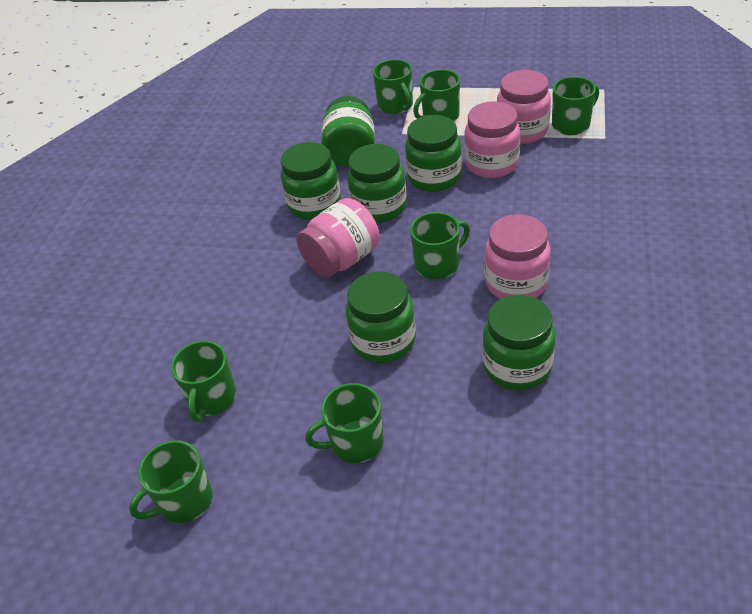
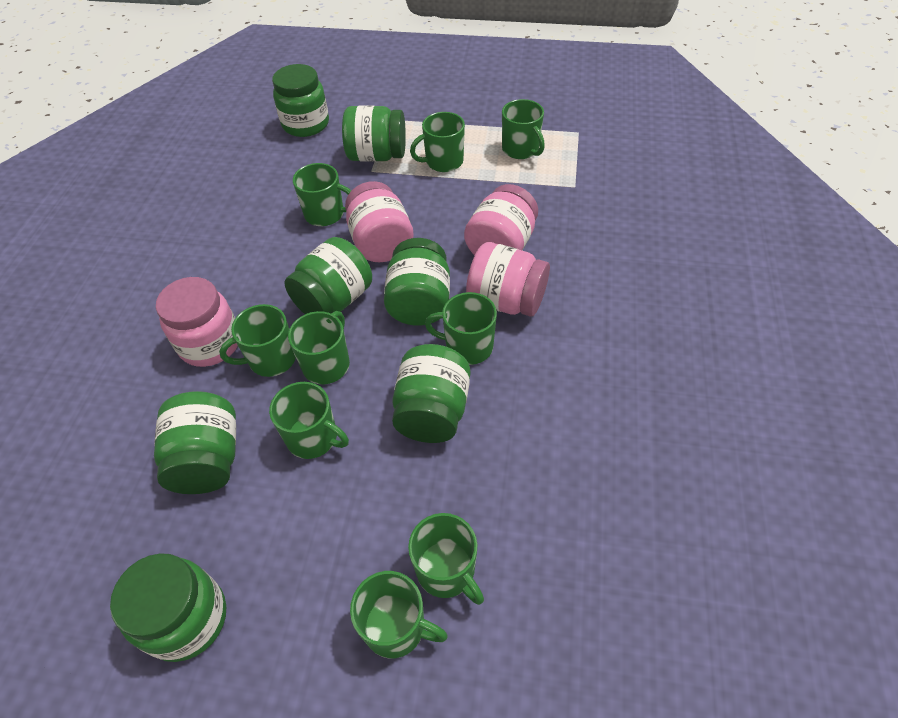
green jar: 6 -> 7
green mug: 7 -> 9

